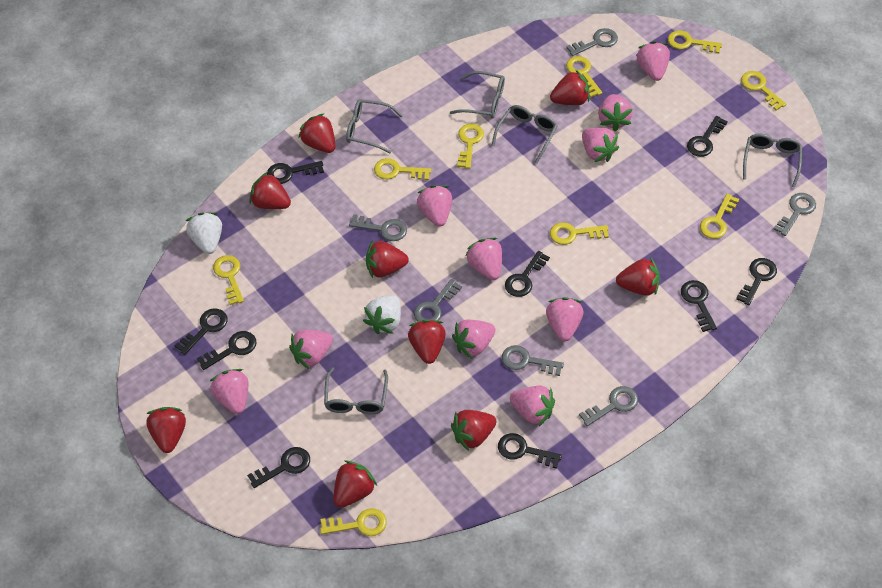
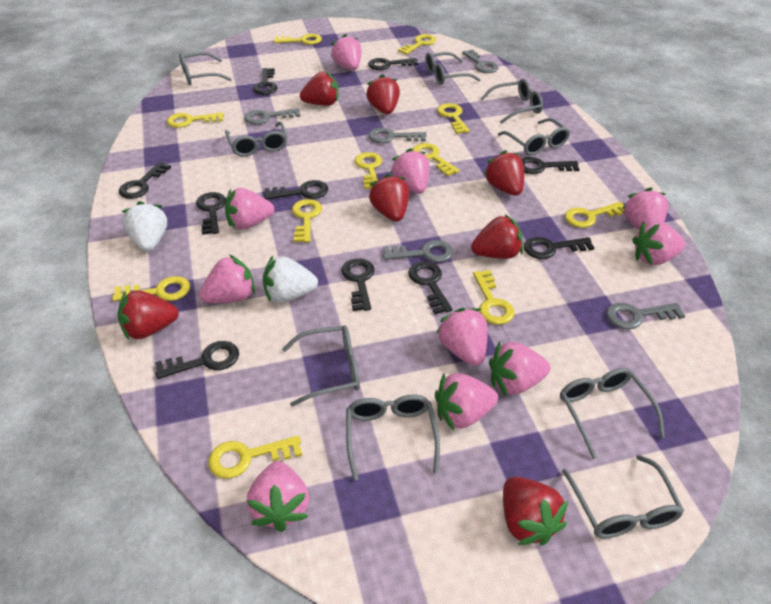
black key: 9 -> 10
grey glasses: 5 -> 9
grey key: 6 -> 5
red strawberry: 9 -> 7
yellow key: 9 -> 11

